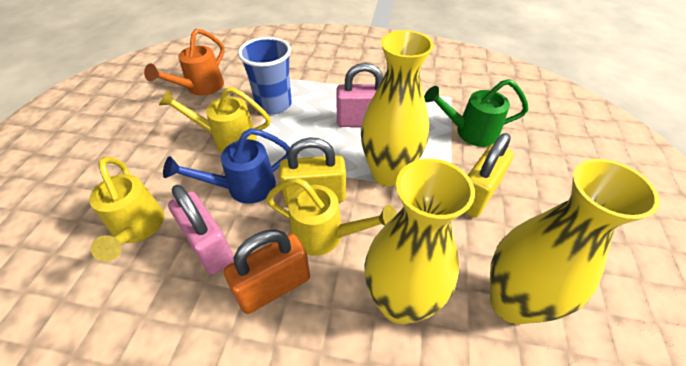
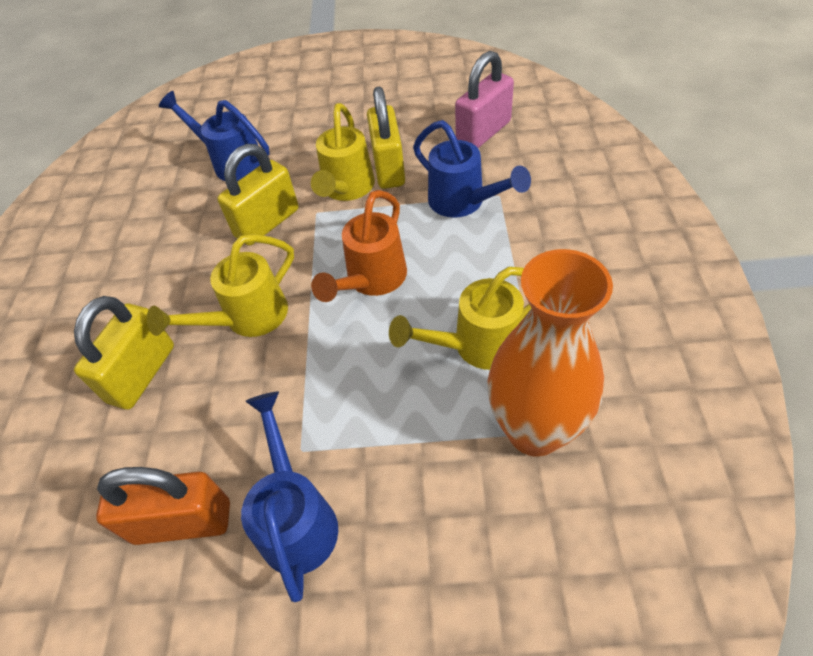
blue cup: 1 -> 0
blue watering can: 1 -> 3
green watering can: 1 -> 0
orange vase: 0 -> 1
pink padlock: 2 -> 1
yellow padlock: 2 -> 3
yellow vase: 3 -> 0

